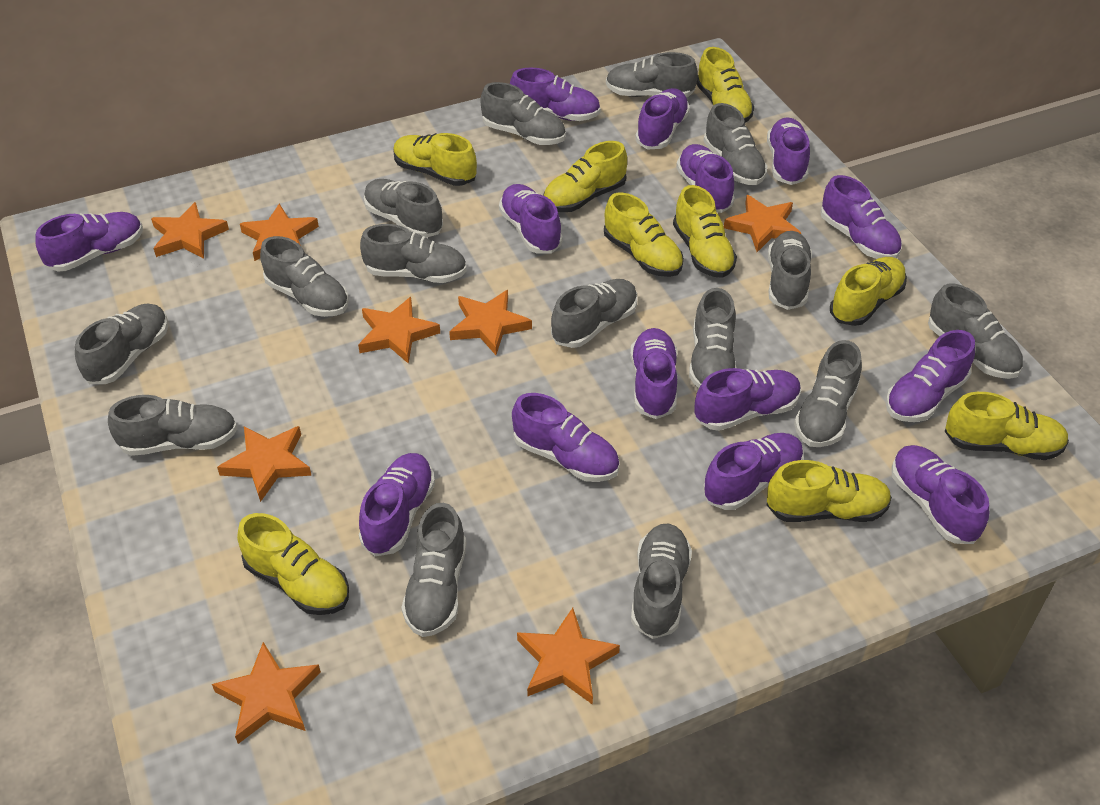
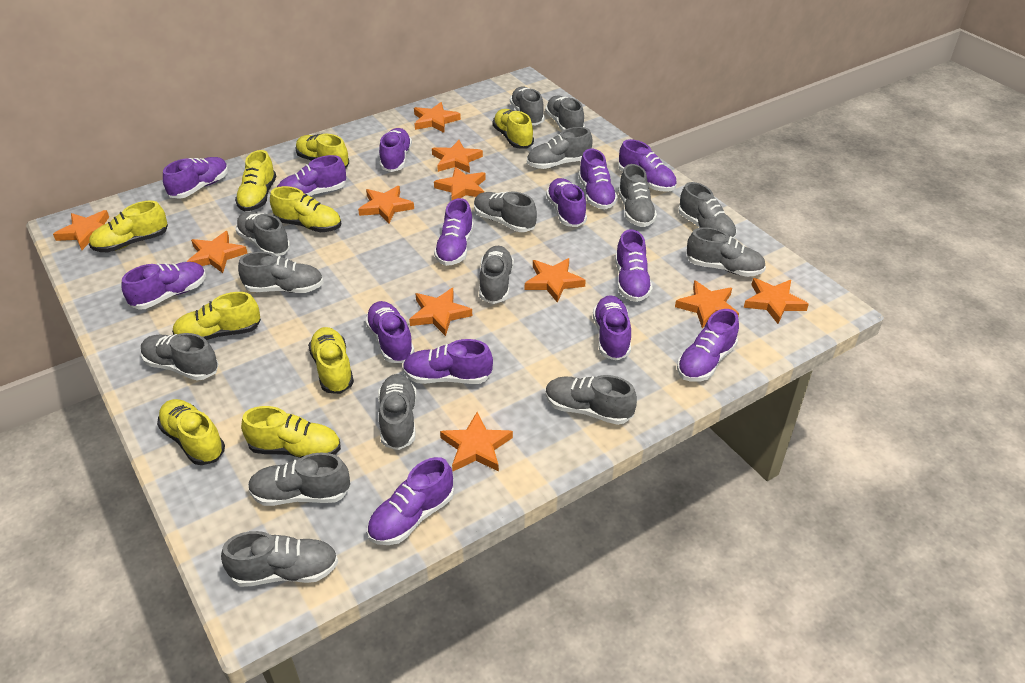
orange star: 8 -> 11

